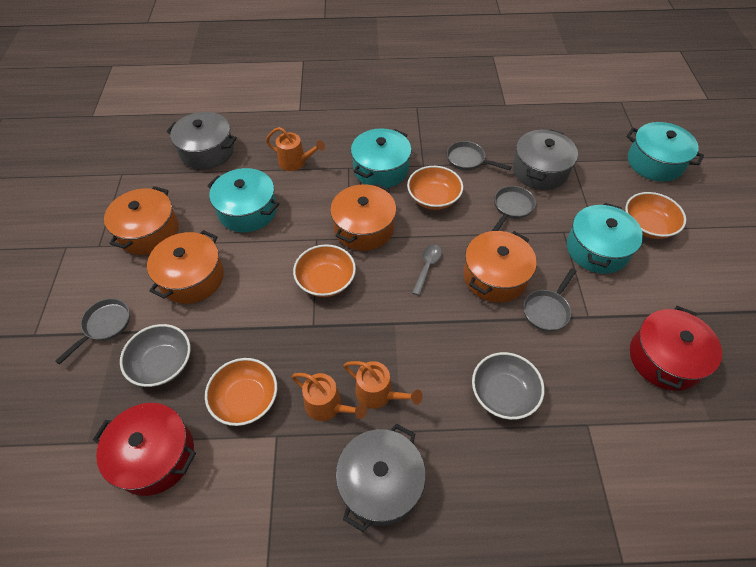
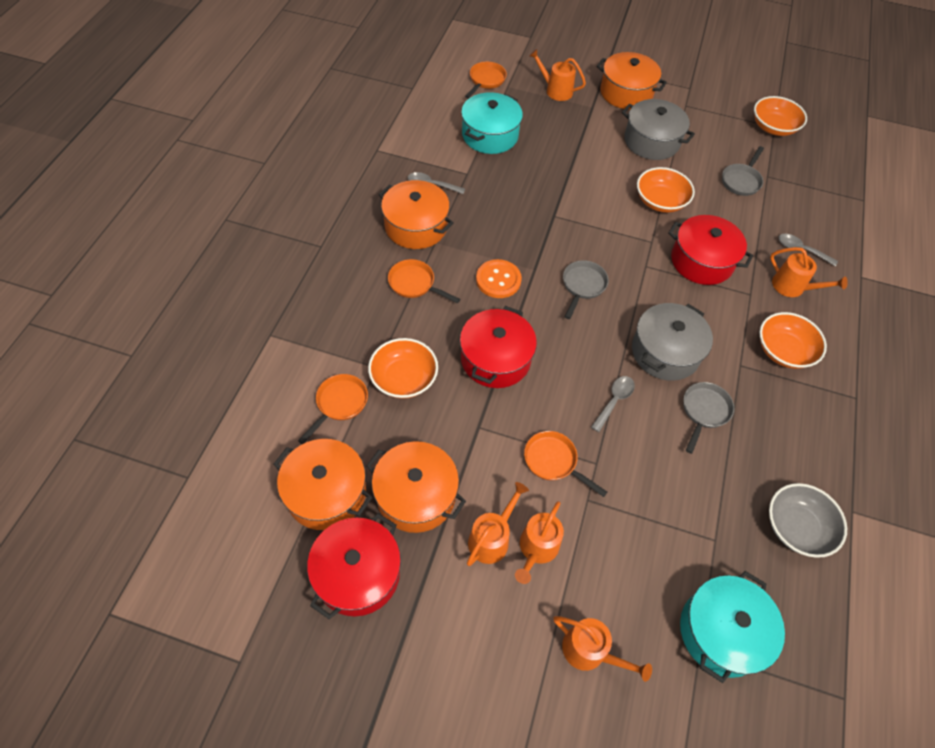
grey bowl: 2 -> 1
grey pan: 4 -> 3
grey pot: 3 -> 2
grey spoon: 1 -> 3
orange button: 0 -> 1
orange pan: 0 -> 4
orange watering can: 3 -> 5
red pot: 2 -> 3
turquoise pot: 4 -> 2

